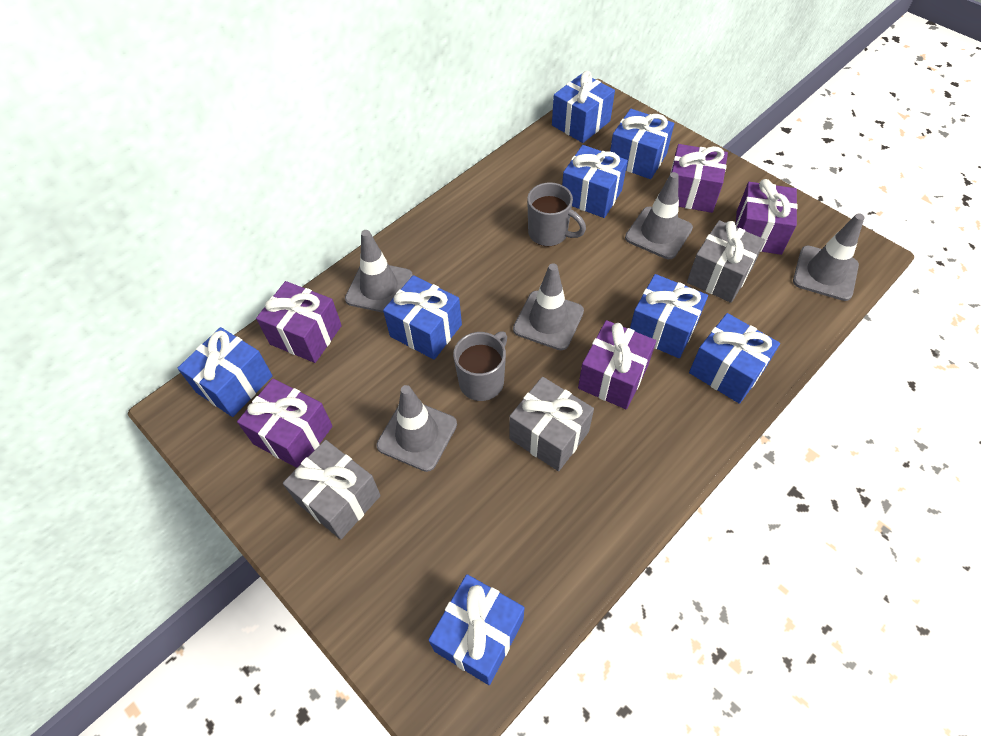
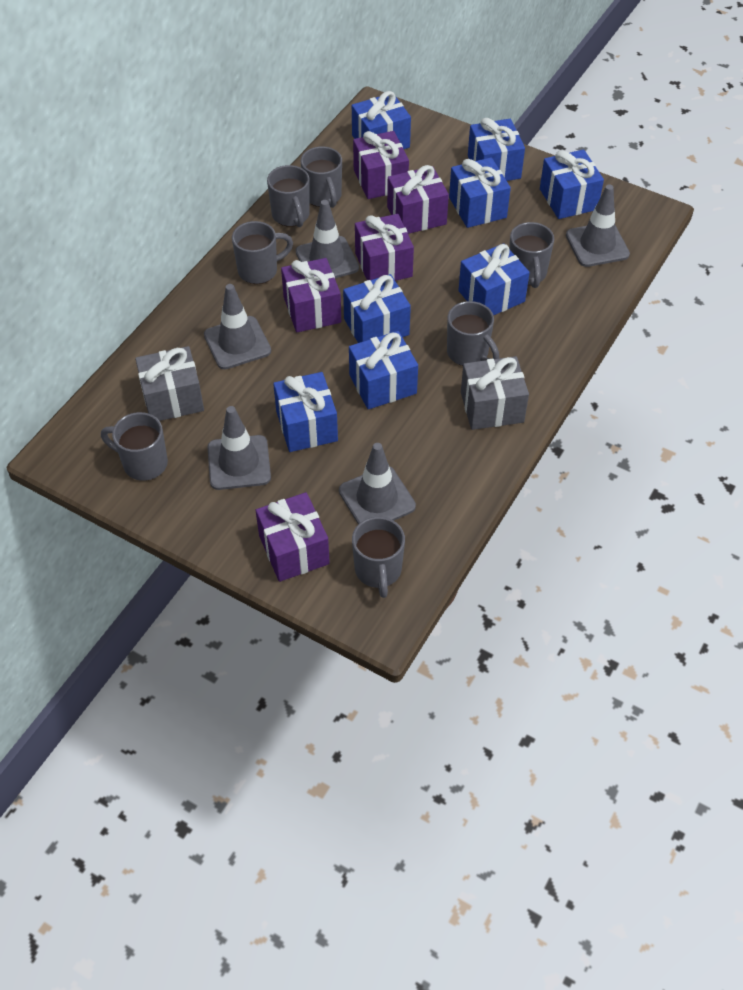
grey gift: 3 -> 2
grey mug: 2 -> 7

